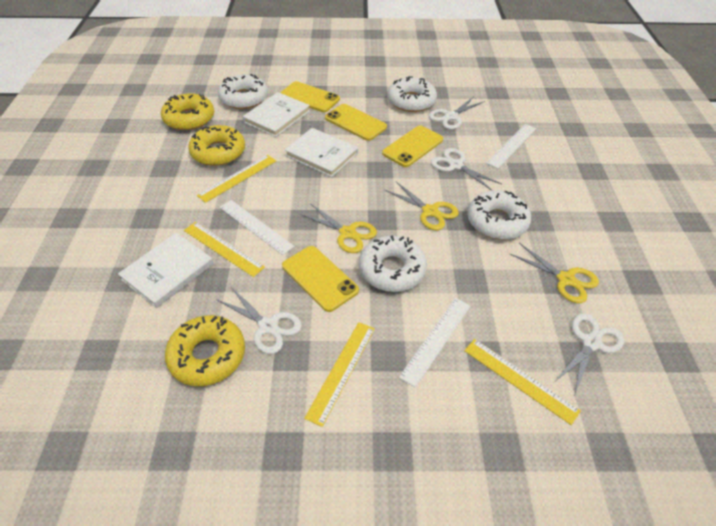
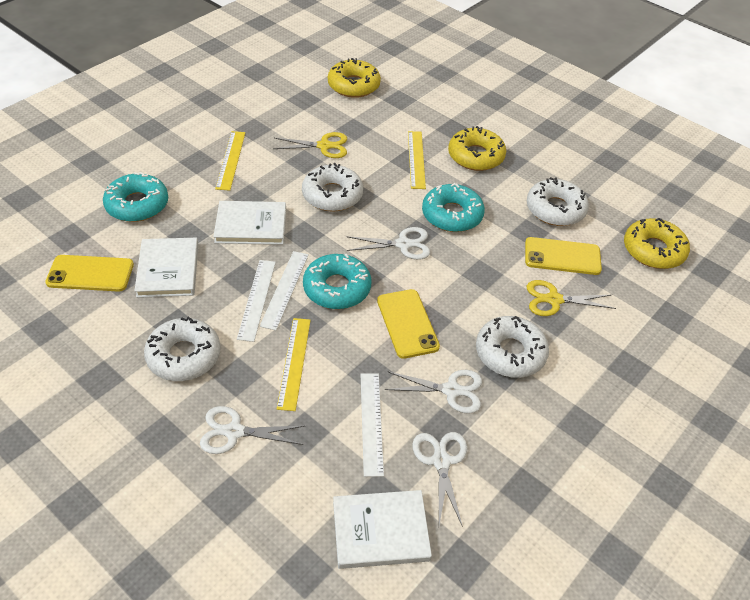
turquoise donut: 0 -> 3
yellow phone: 4 -> 3
yellow ruler: 4 -> 3
yellow scissors: 3 -> 2

